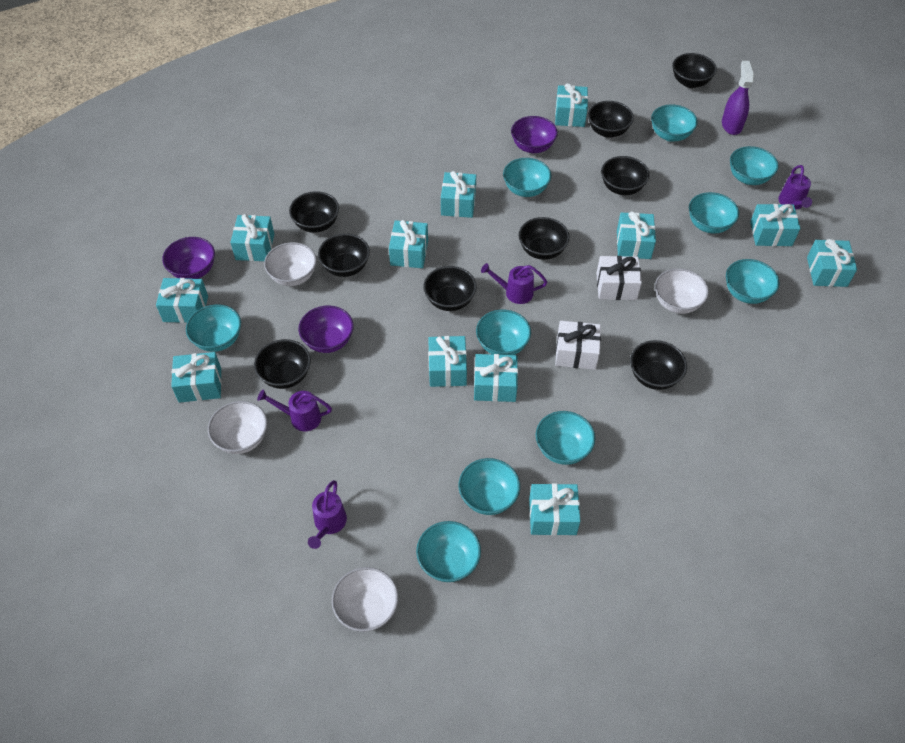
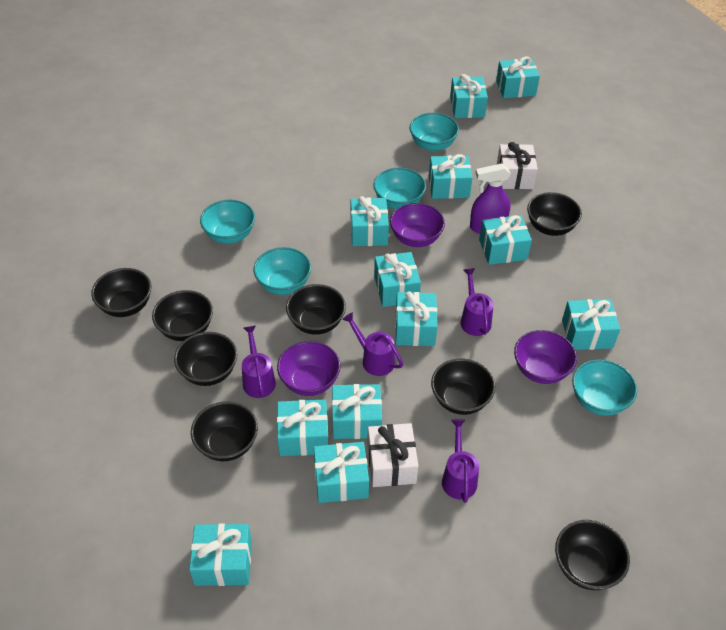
black bowl: 9 -> 8
turquoise bowl: 10 -> 5
white bowl: 4 -> 0

